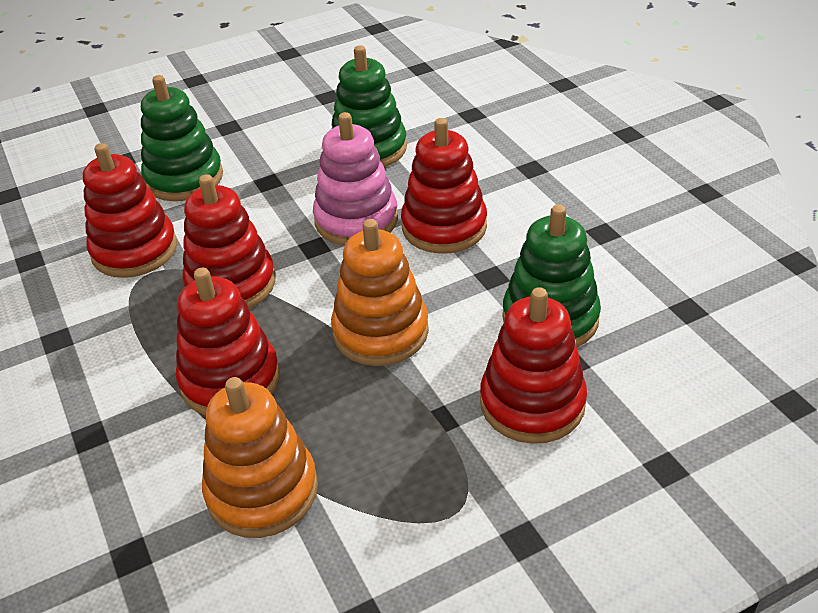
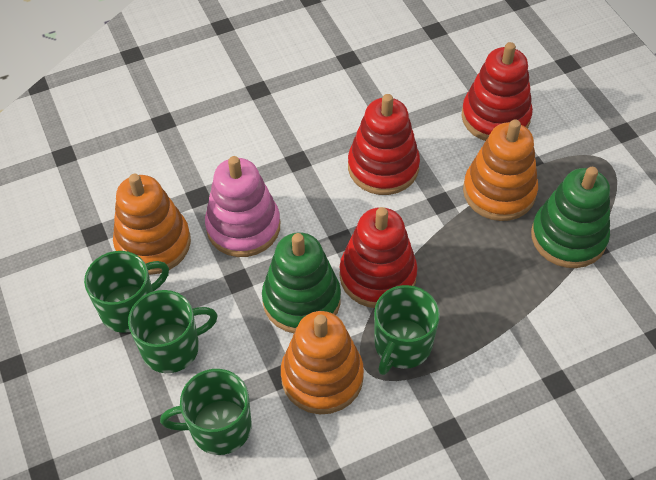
green mug: 0 -> 4
green stacking toy: 3 -> 2
orange stacking toy: 2 -> 3
red stacking toy: 5 -> 3

